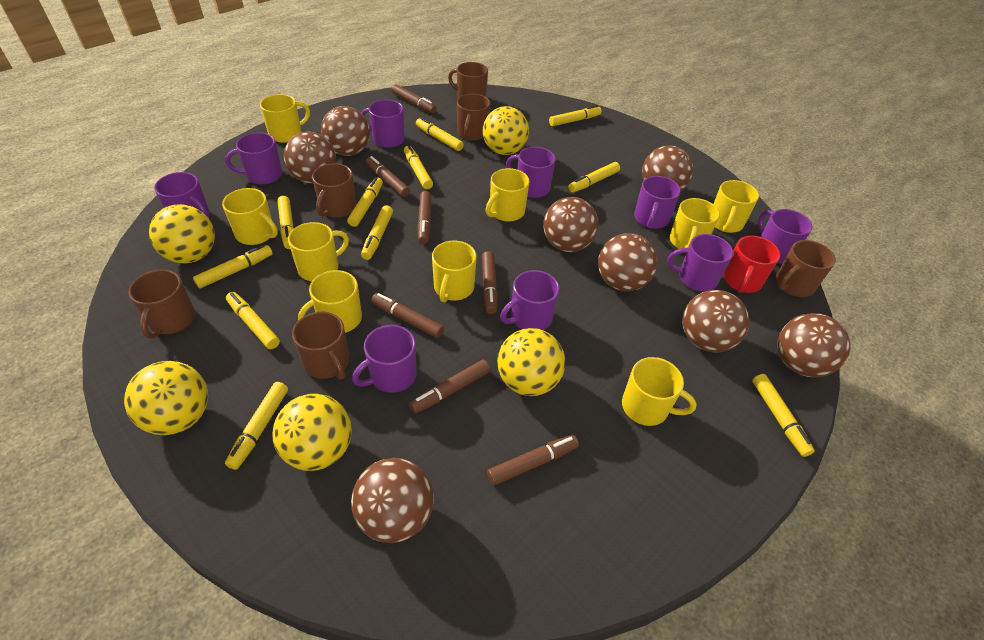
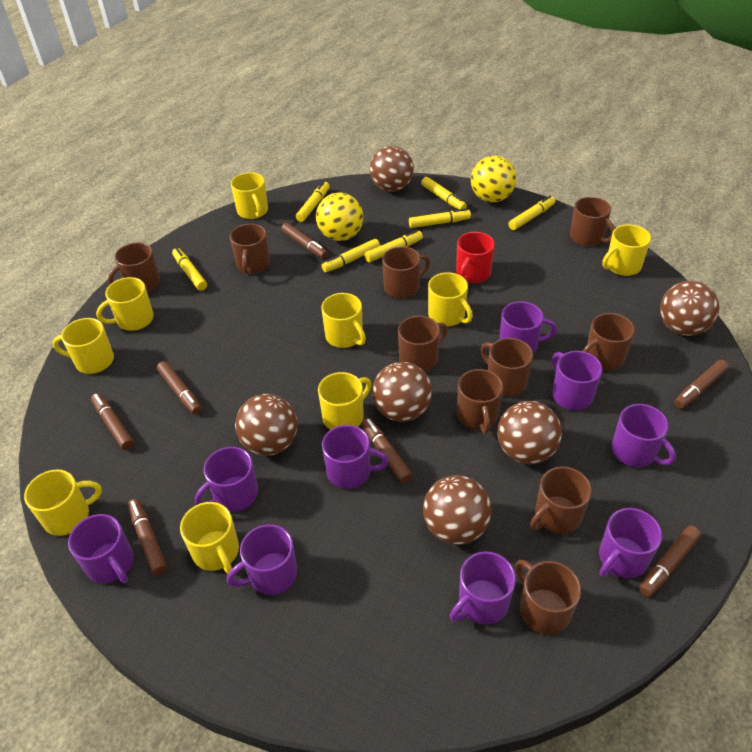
brown ball: 8 -> 6
brown mug: 6 -> 10
yellow ball: 5 -> 2
yellow marker: 11 -> 7

